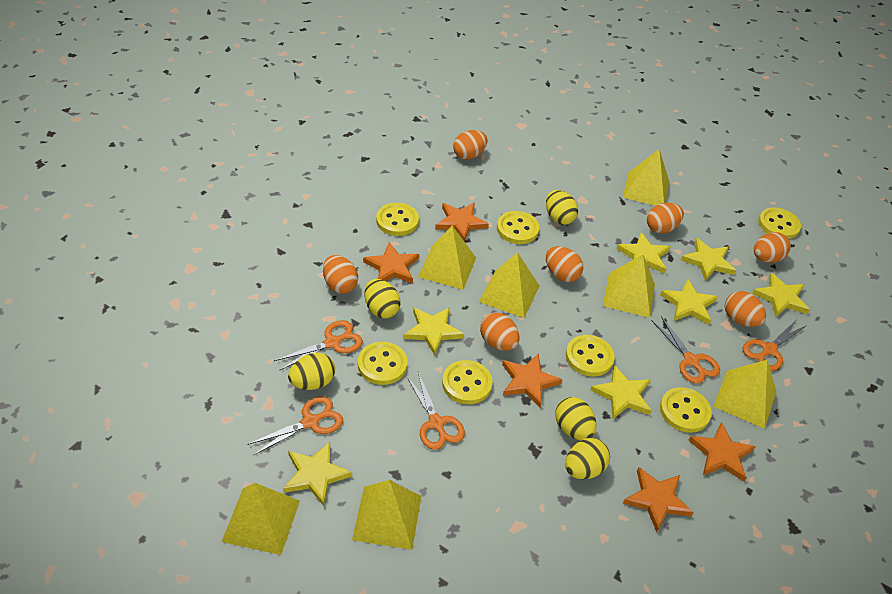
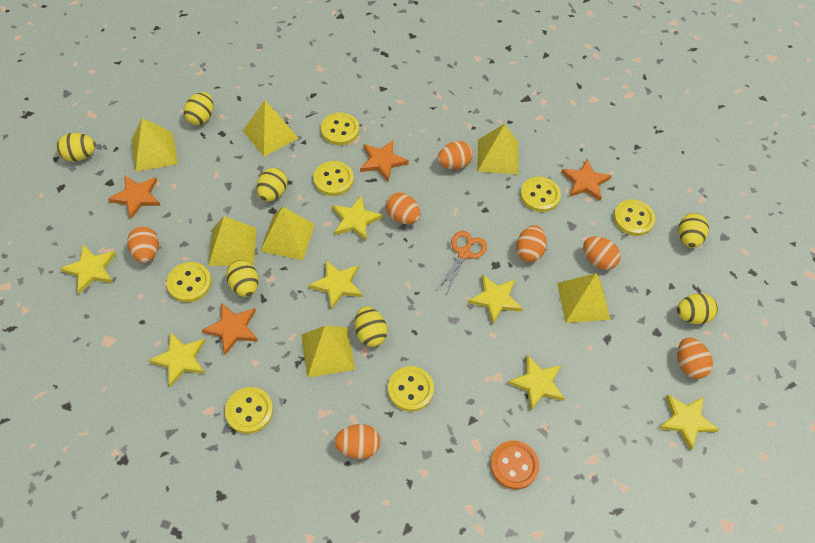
orange button: 0 -> 1
orange scissors: 5 -> 1
orange star: 5 -> 4
yellow egg: 5 -> 7

